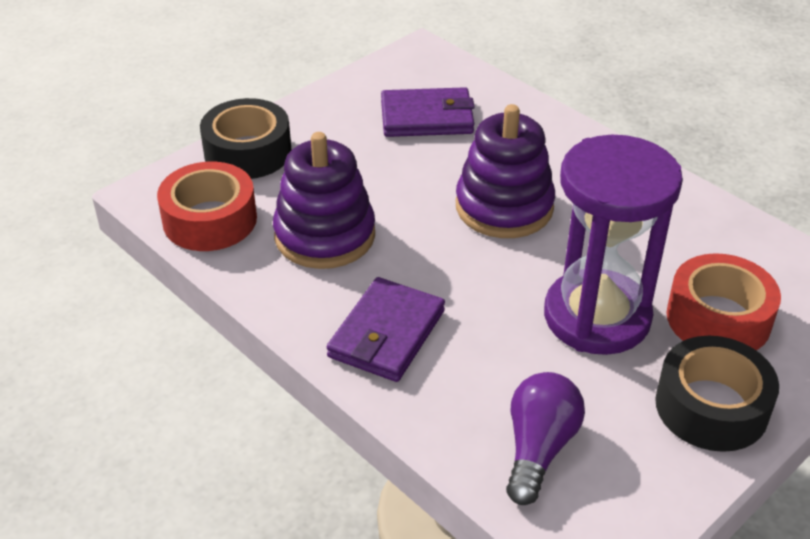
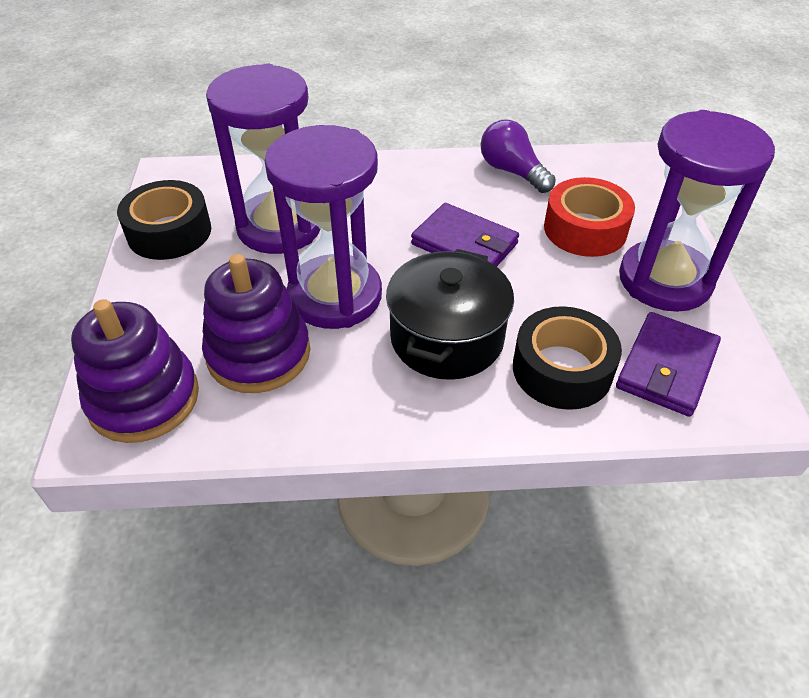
black pot: 0 -> 1
purple hourglass: 1 -> 3
red tape: 2 -> 1

